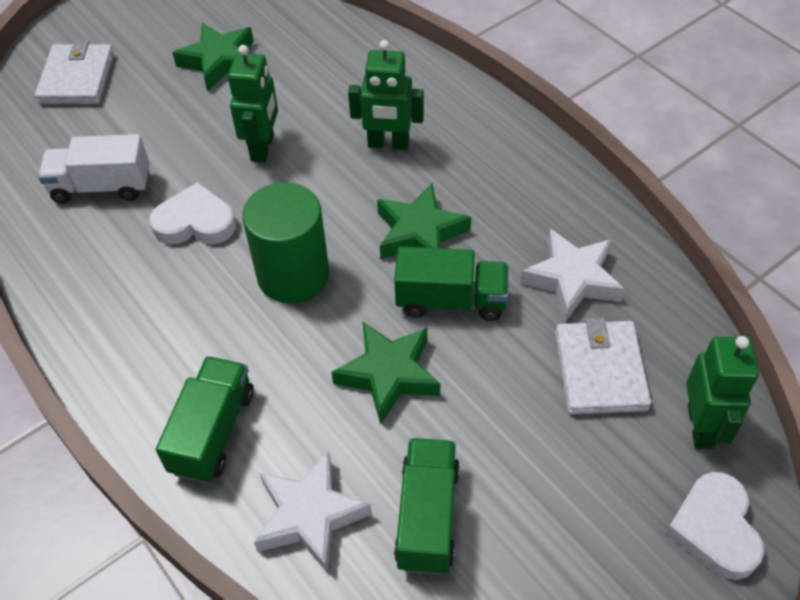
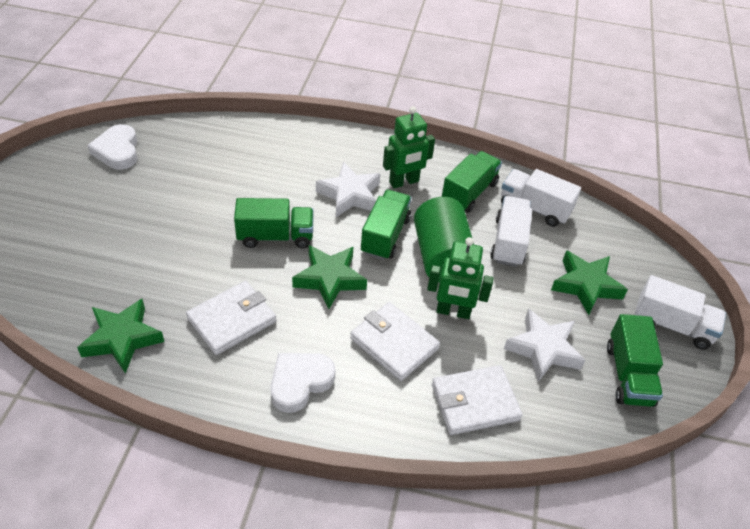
green robot: 3 -> 2
green truck: 3 -> 4
white truck: 1 -> 3
white wallet: 2 -> 3

